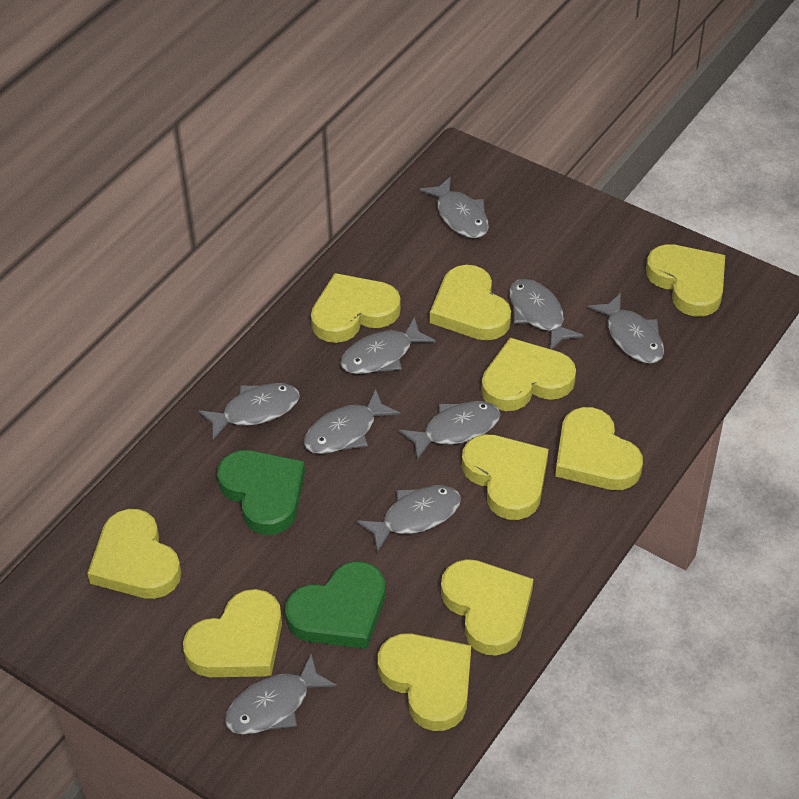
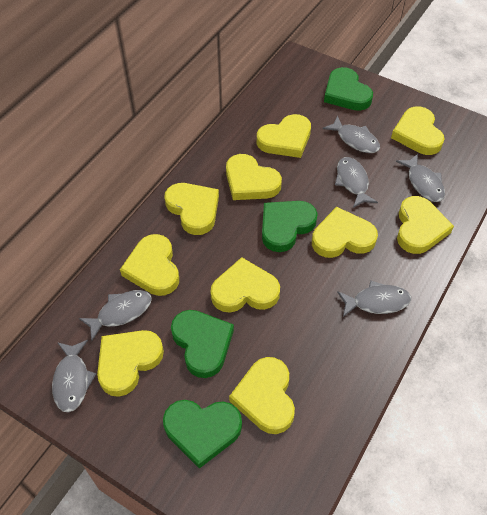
green heart: 2 -> 4
grey fish: 9 -> 6

